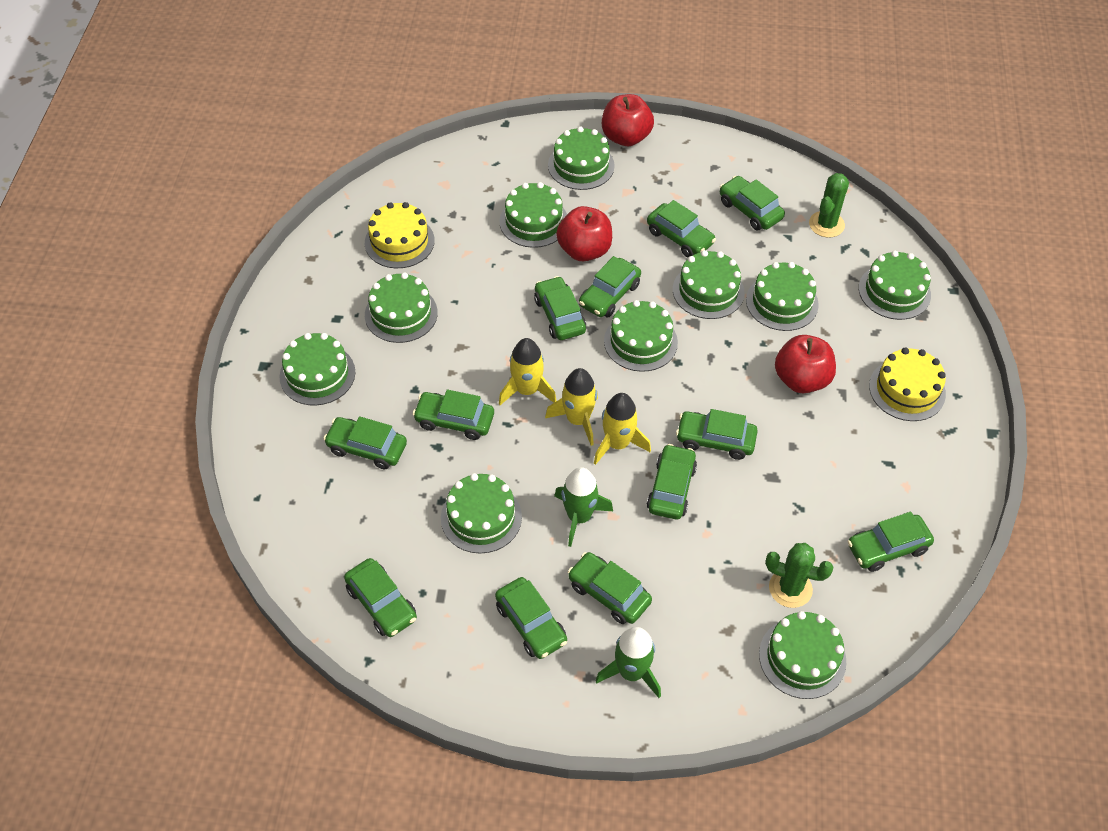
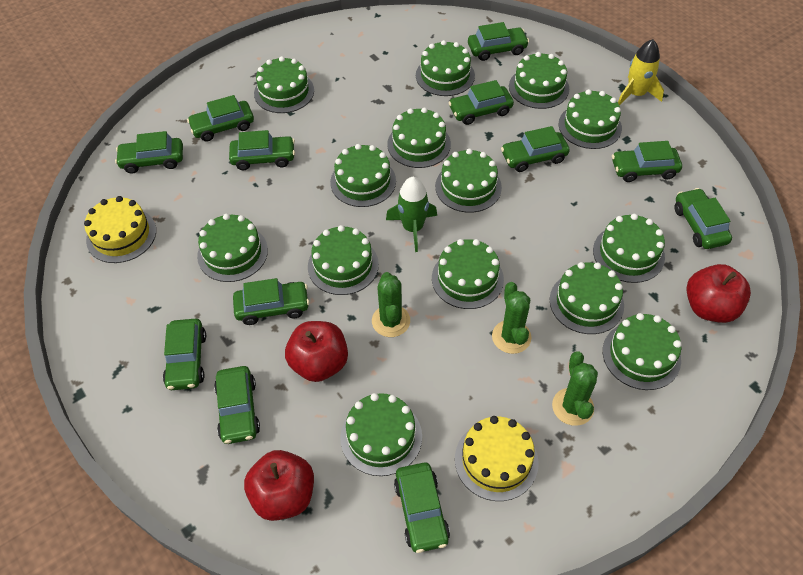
green cactus: 2 -> 3
green cake: 10 -> 14
green rocket: 2 -> 1
yellow rocket: 3 -> 1

